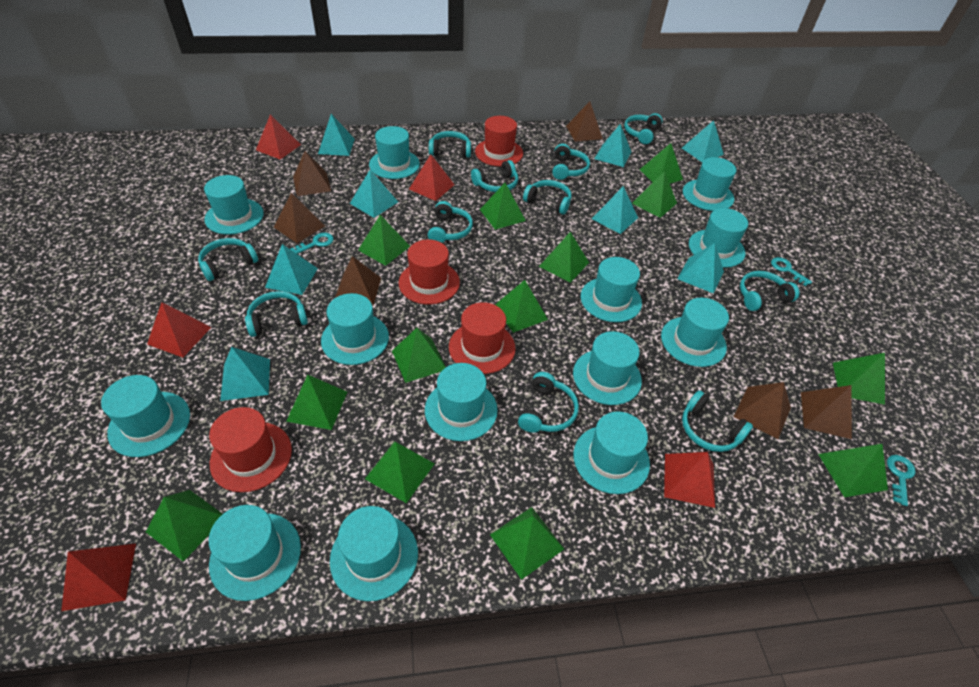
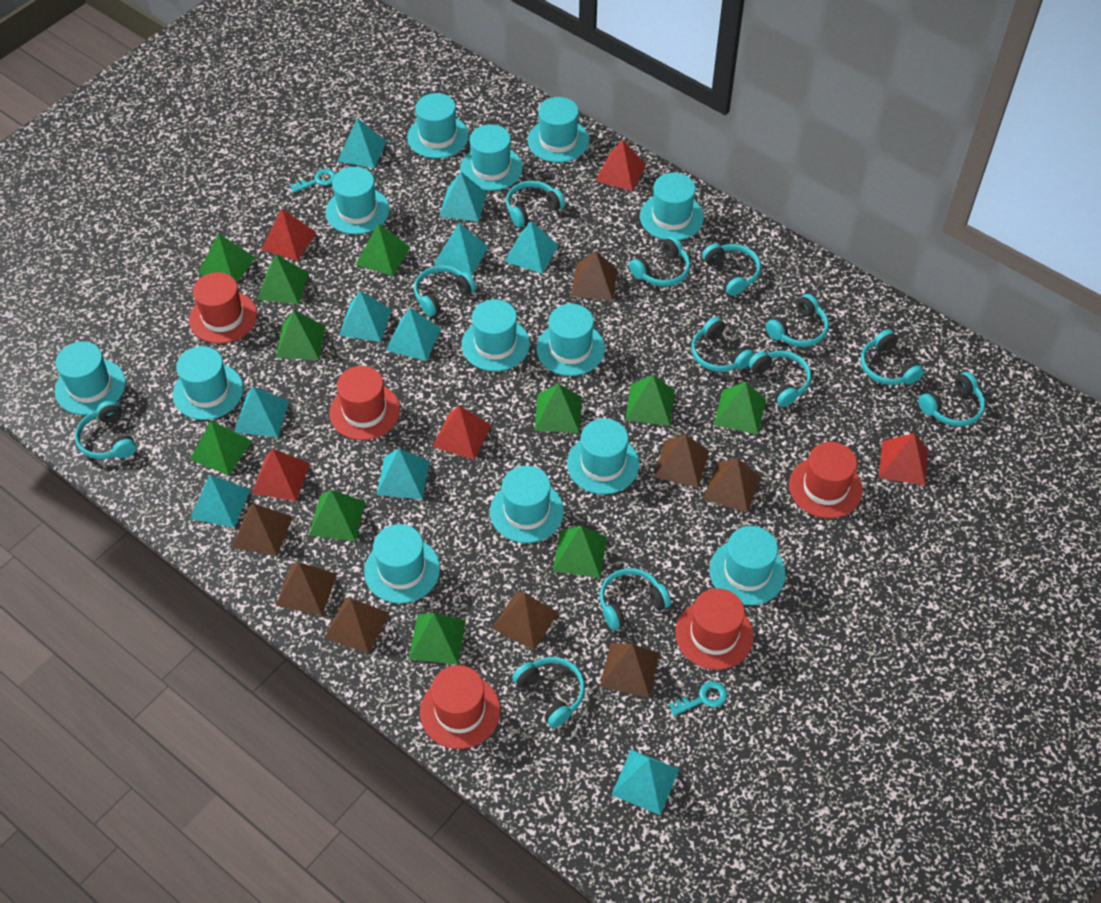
brown pyramid: 6 -> 8
green pyramid: 13 -> 11
red hat: 4 -> 5
turquoise headphones: 11 -> 12
turquoise key: 3 -> 2
turquoise pyramid: 8 -> 10

